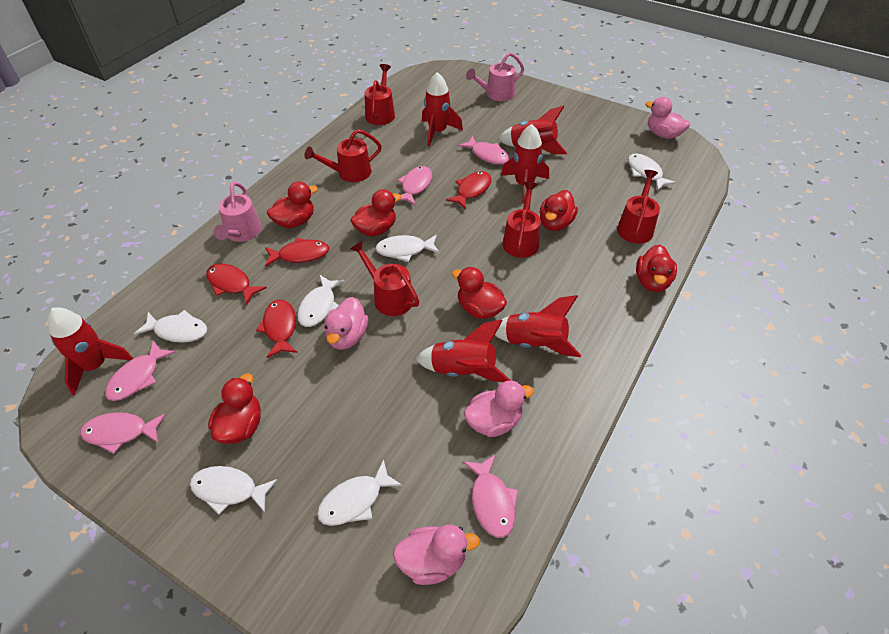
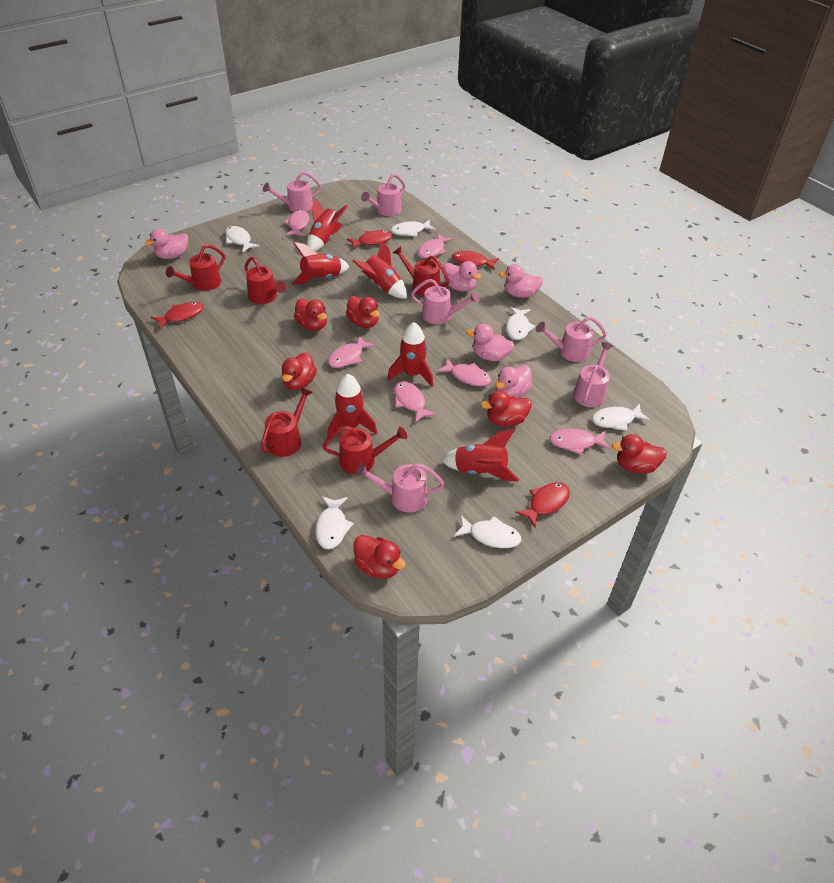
pink duck: 4 -> 5
pink fish: 5 -> 6
pink watering can: 2 -> 6

